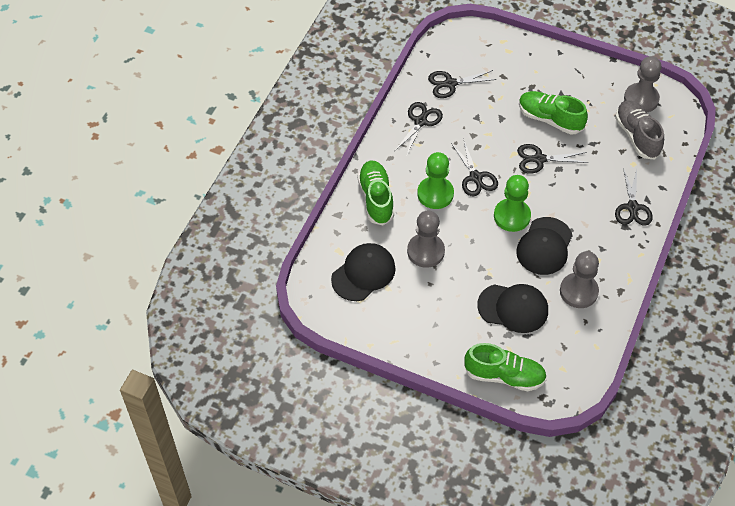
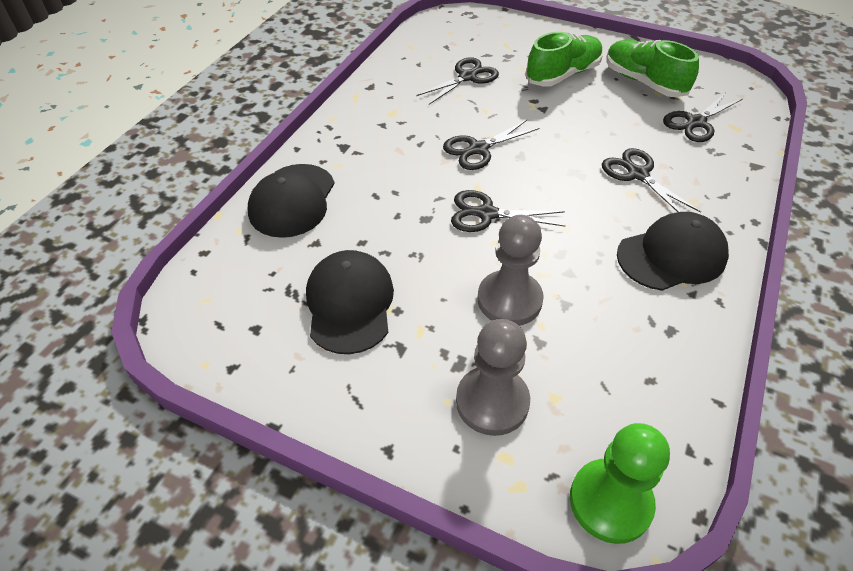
green pawn: 2 -> 1
green shoe: 3 -> 2
grey pawn: 3 -> 2
grey shoe: 1 -> 0

